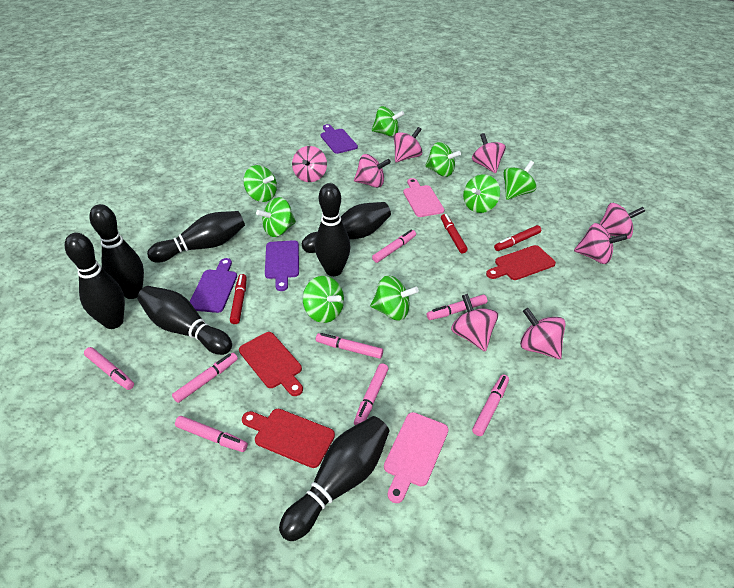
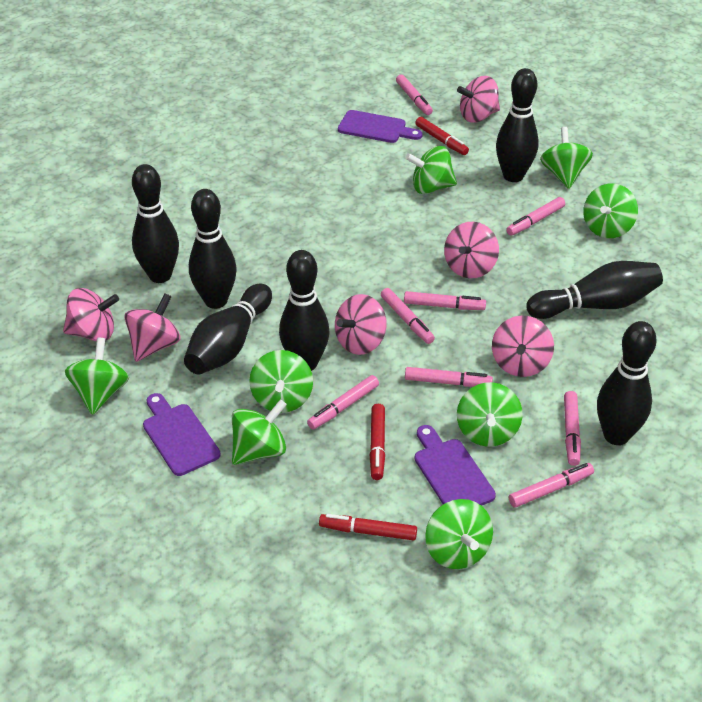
pink cutting board: 2 -> 0
pink spinning top: 8 -> 6
red cutting board: 3 -> 0

